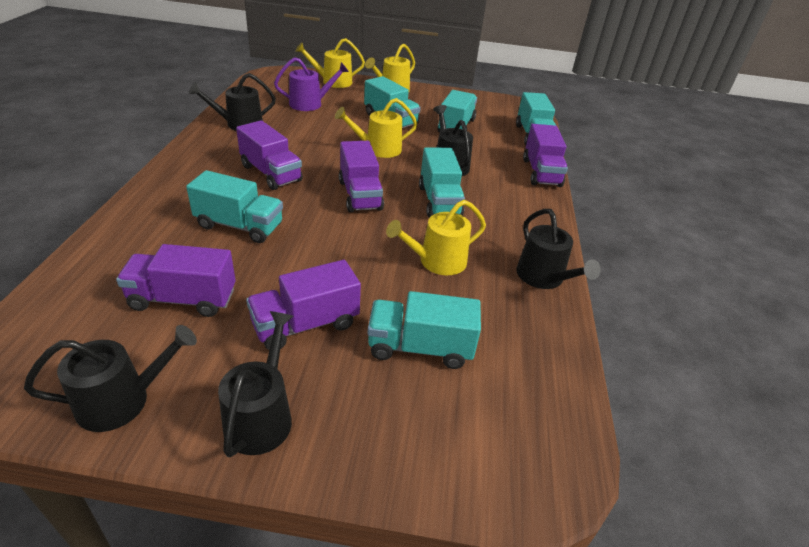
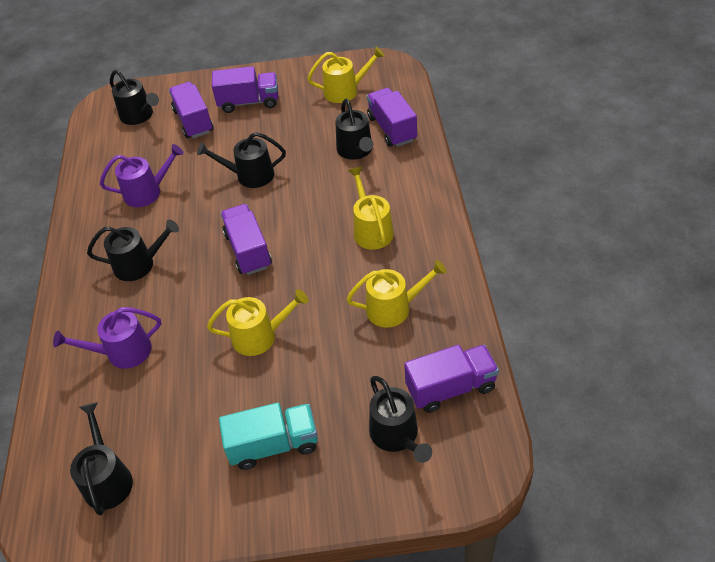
black watering can: 5 -> 6
purple watering can: 1 -> 2
turquoise truck: 6 -> 1

